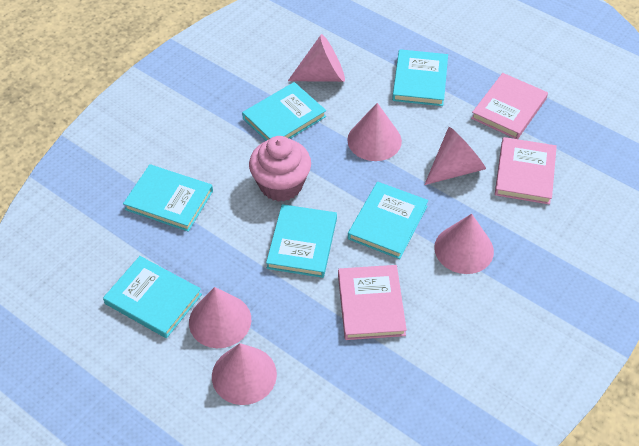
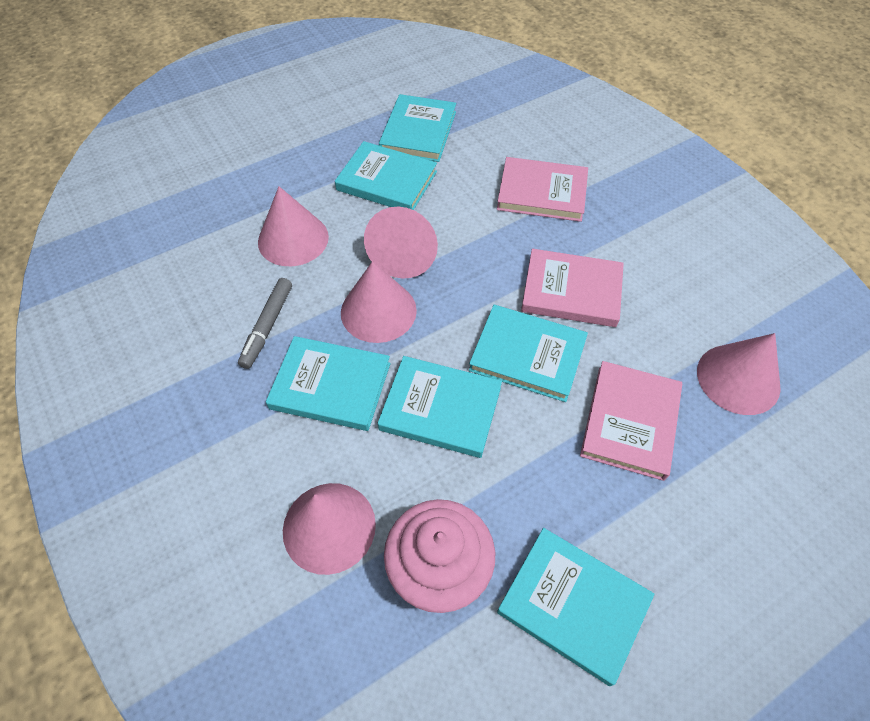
grey marker: 0 -> 1
pink cone: 6 -> 5

